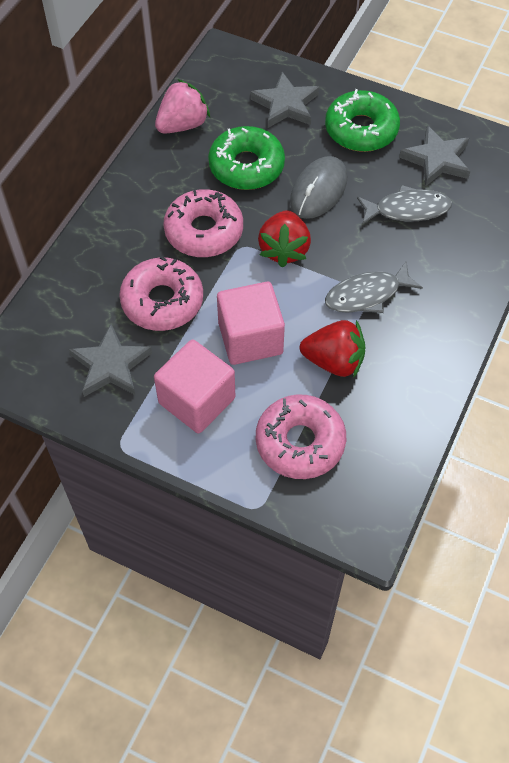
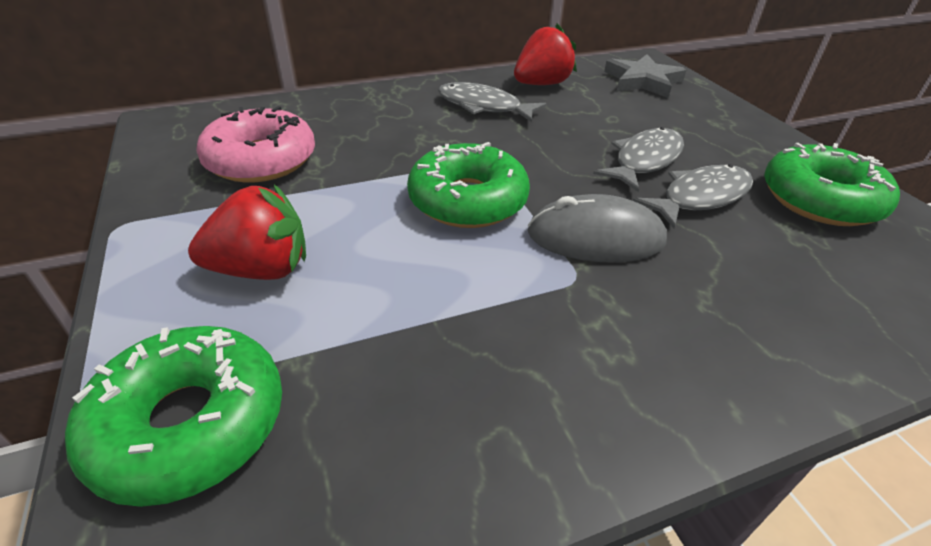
green donut: 2 -> 3
grey fish: 2 -> 3
grey star: 3 -> 1
pink cube: 2 -> 0
pink donut: 3 -> 1
pink strawberry: 1 -> 0

